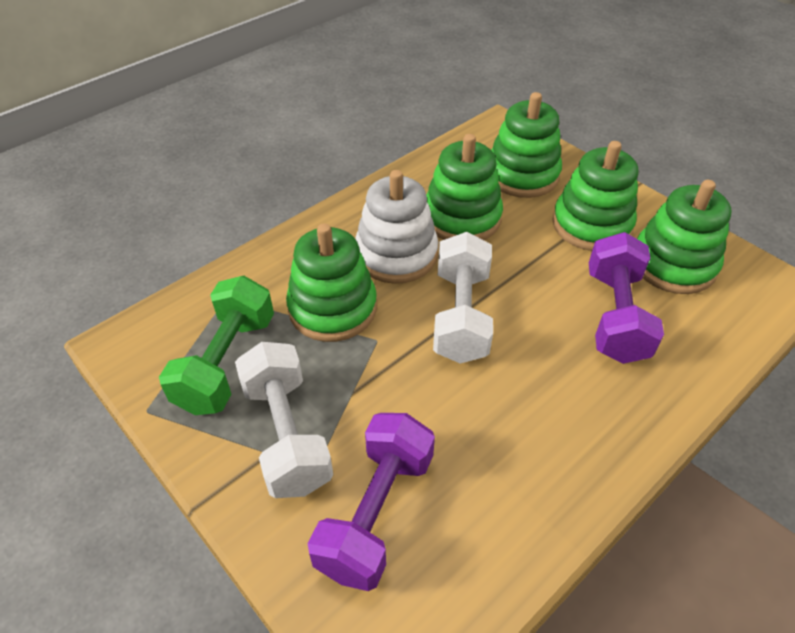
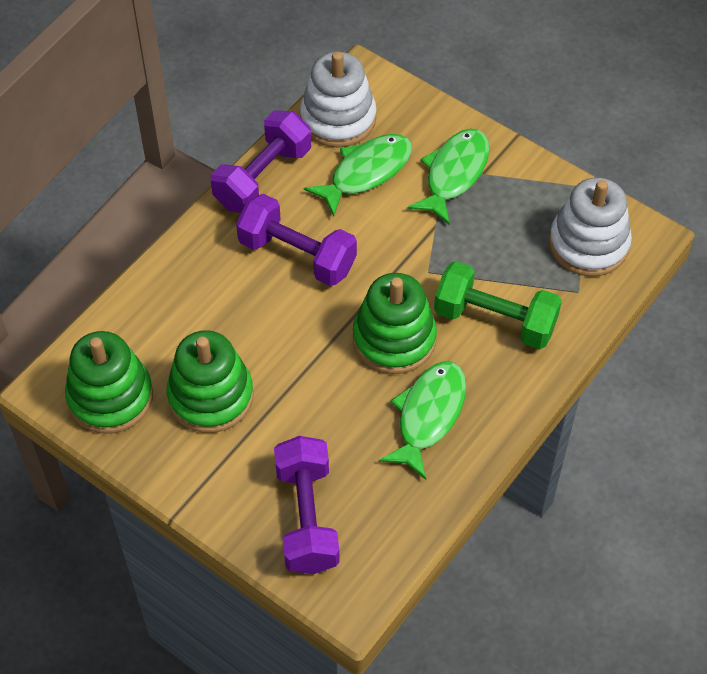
green fish: 0 -> 3
green stacking toy: 5 -> 3
purple dumbbell: 2 -> 3
white dumbbell: 2 -> 0
white stacking toy: 1 -> 2

